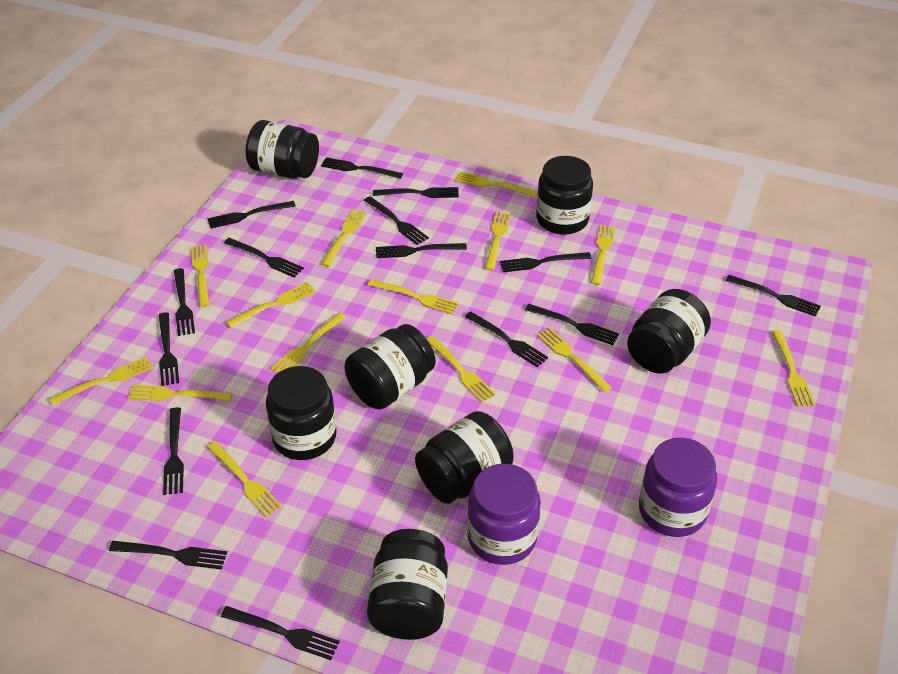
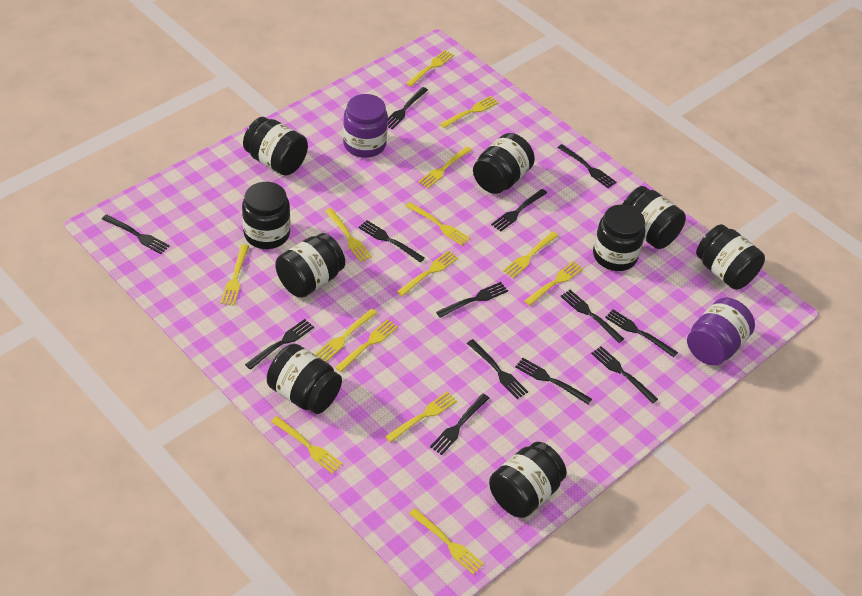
black fork: 15 -> 13
black jar: 7 -> 9

